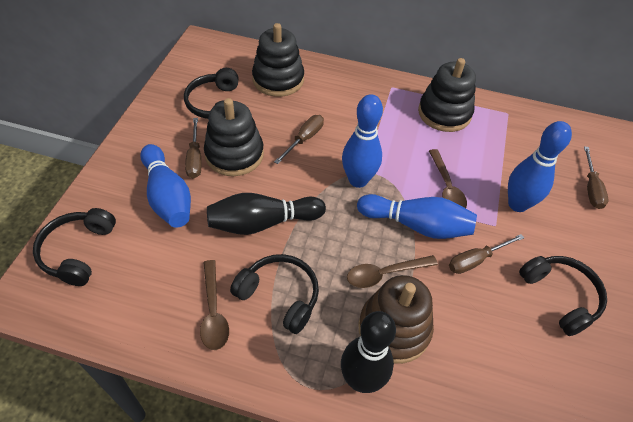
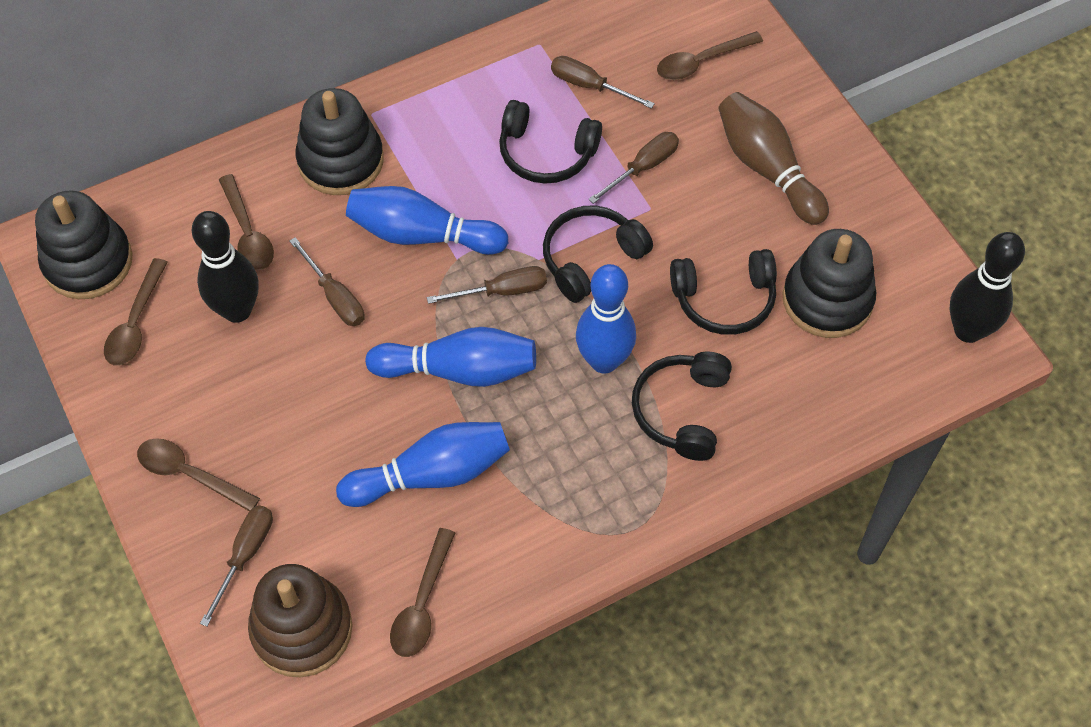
brown bowling pin: 0 -> 1
brown screwdriver: 4 -> 5
brown spoon: 3 -> 5

